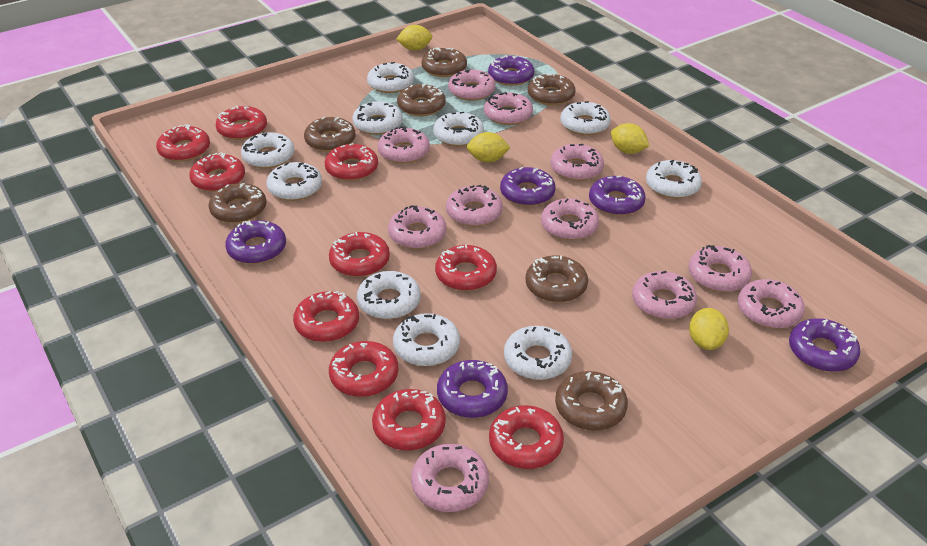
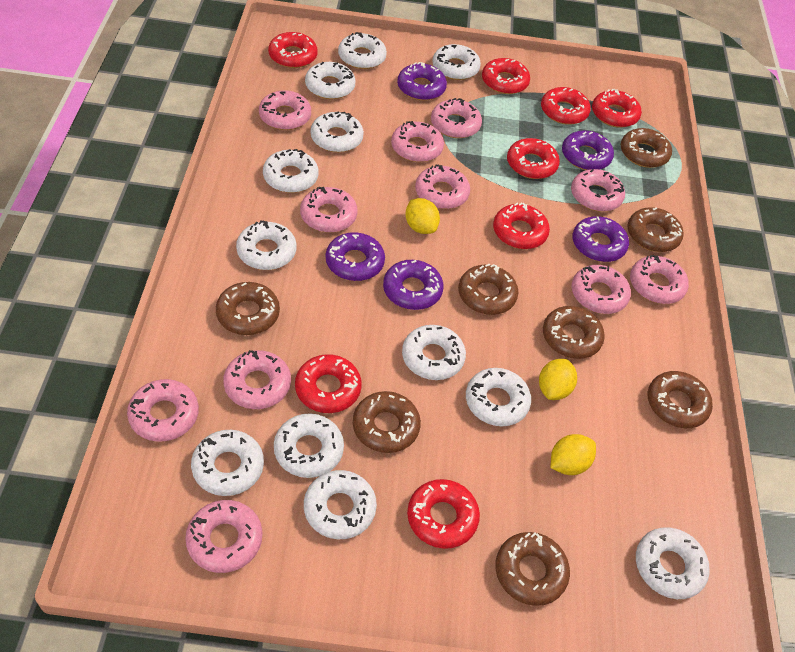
brown donut: 7 -> 8
purple donut: 6 -> 5
red donut: 10 -> 8
white donut: 10 -> 12
yellow lemon: 4 -> 3

